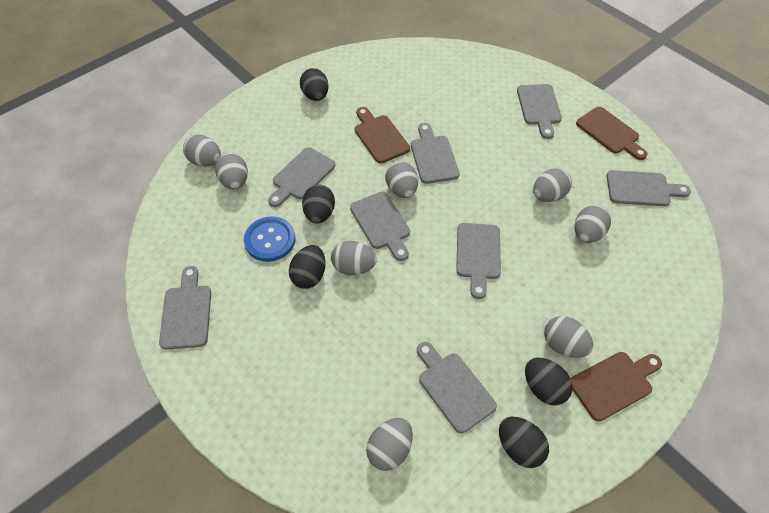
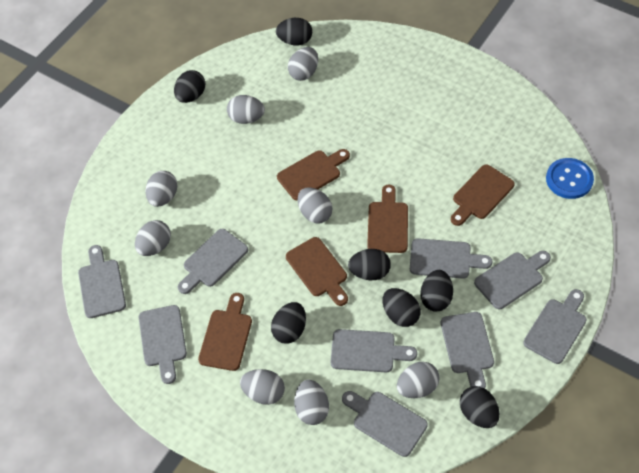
black egg: 5 -> 7
brown cutting board: 3 -> 5
grey cutting board: 8 -> 9

